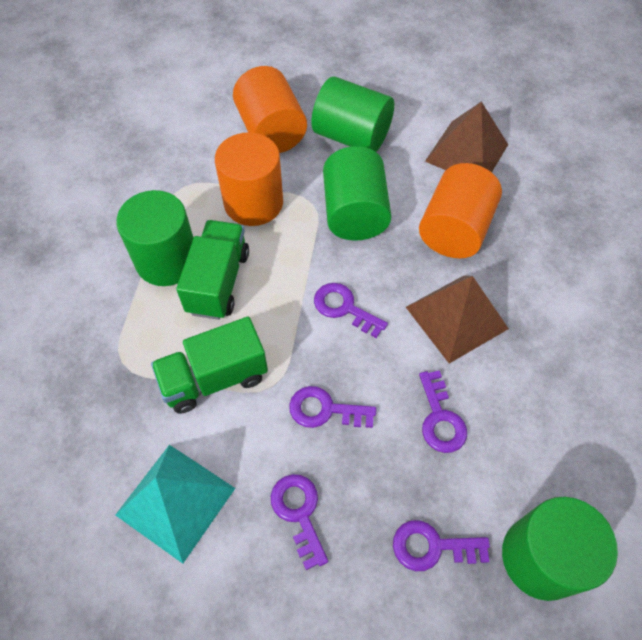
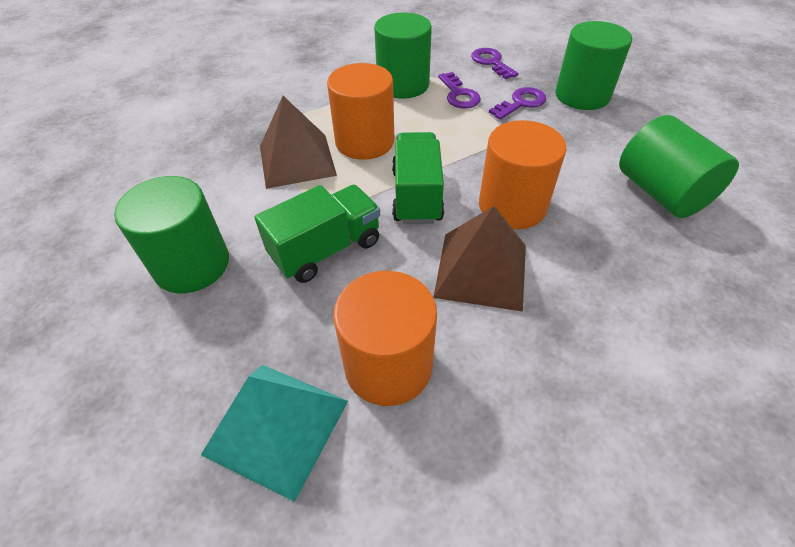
purple key: 5 -> 3

